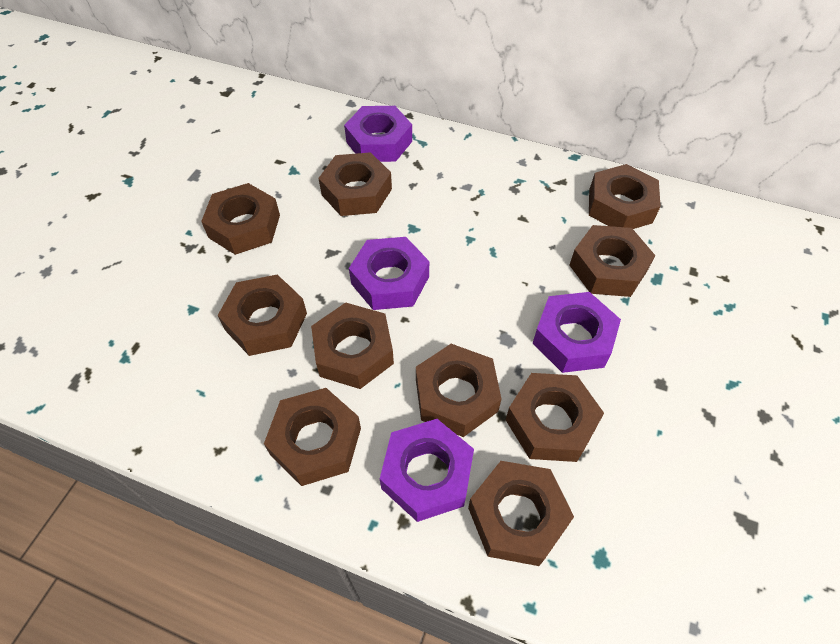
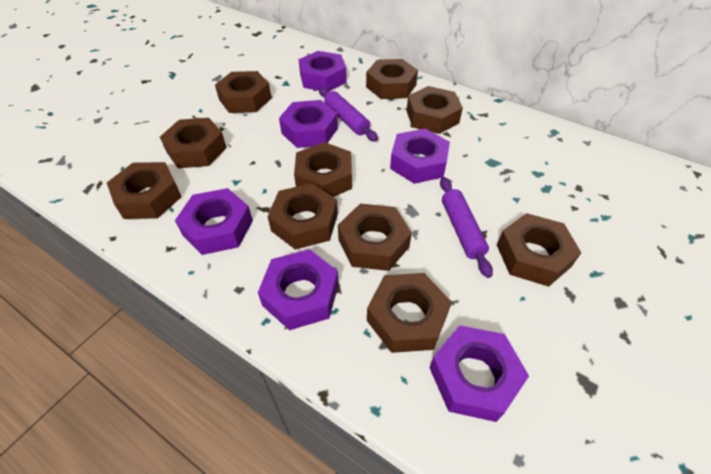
purple nut: 4 -> 6
purple rolling pin: 0 -> 2

